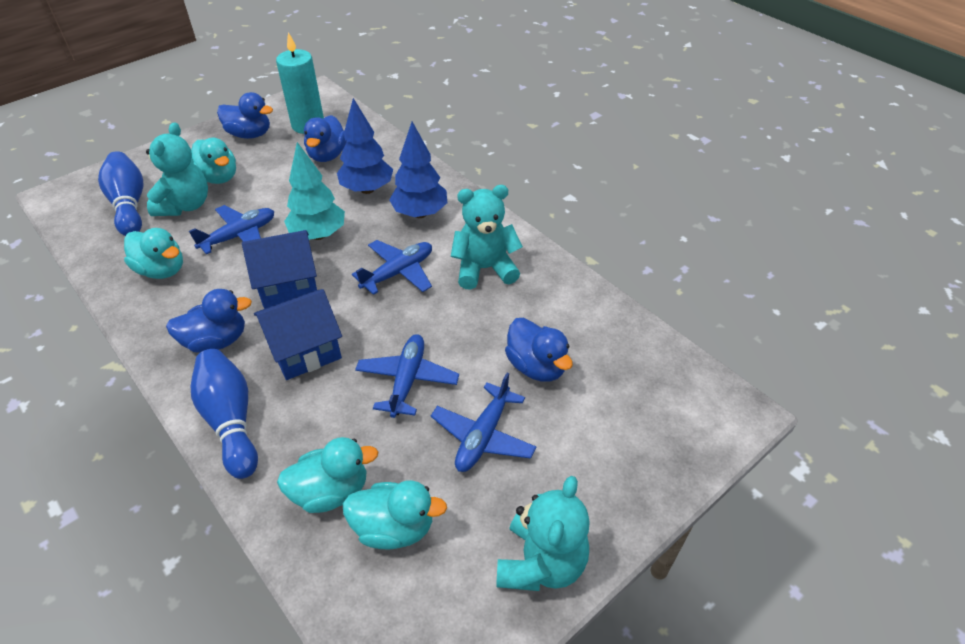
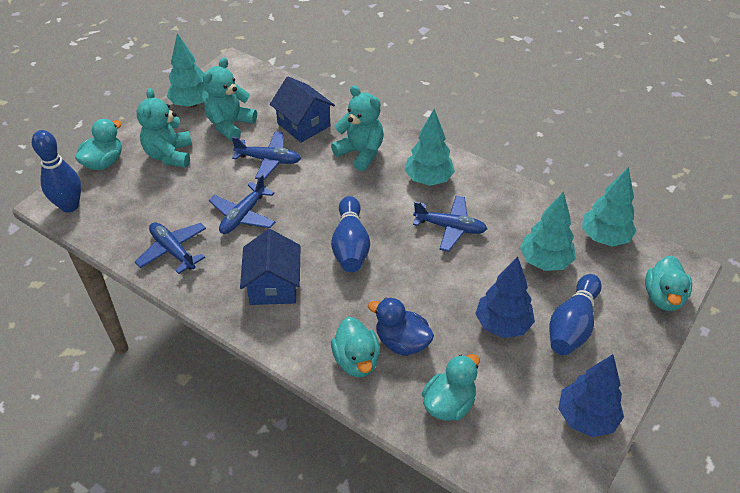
blue bowling pin: 2 -> 3
blue duck: 4 -> 1
turquoise candle: 1 -> 0
turquoise tree: 1 -> 4

